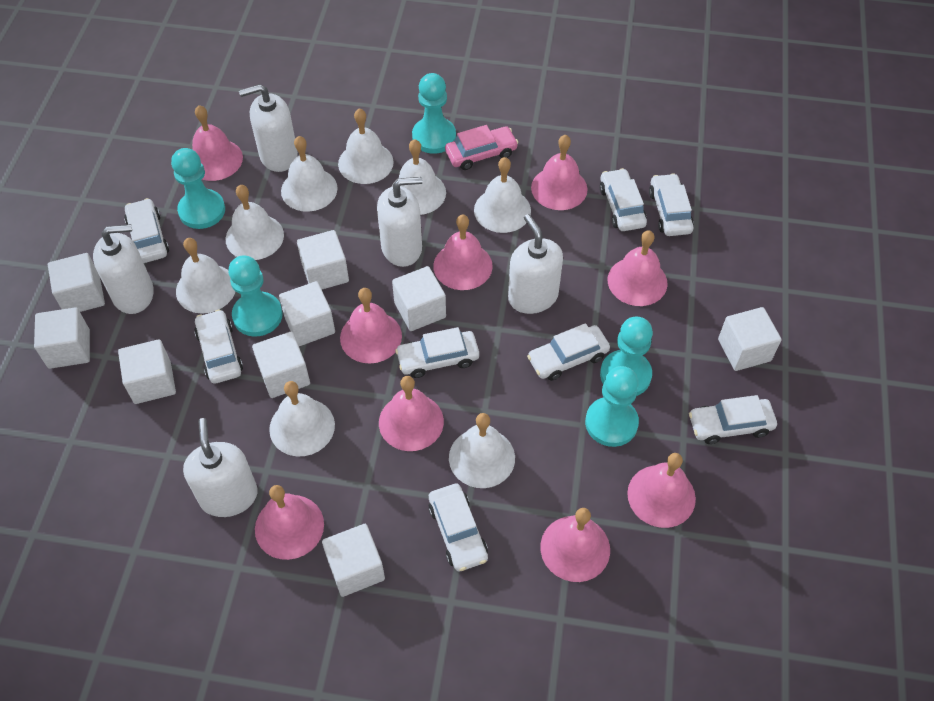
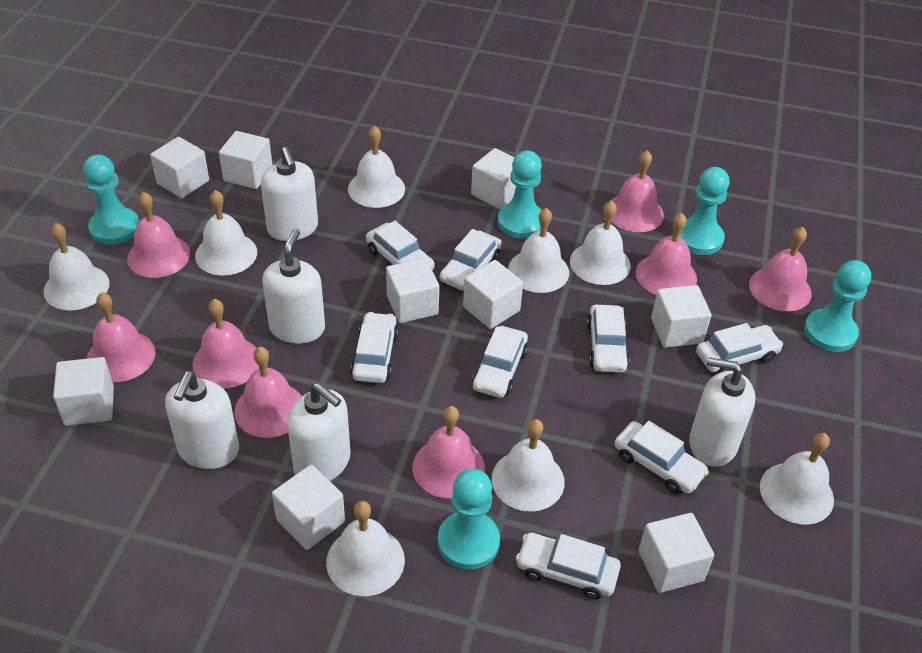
pink bell: 9 -> 8
pink car: 1 -> 0

